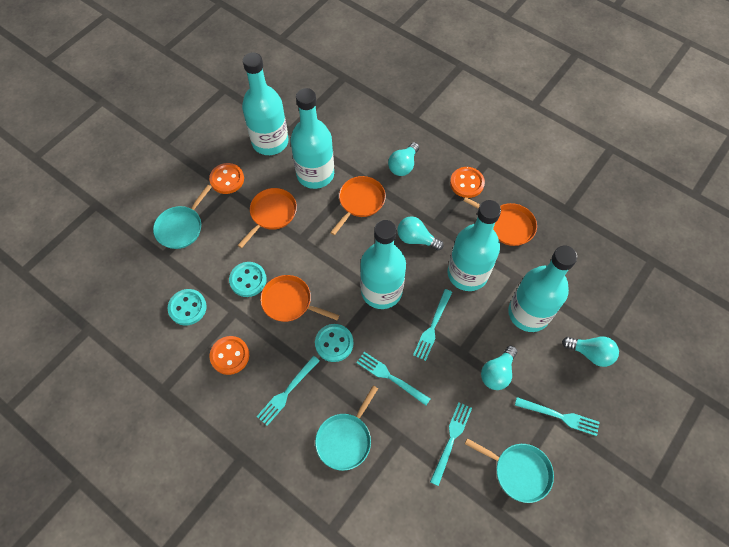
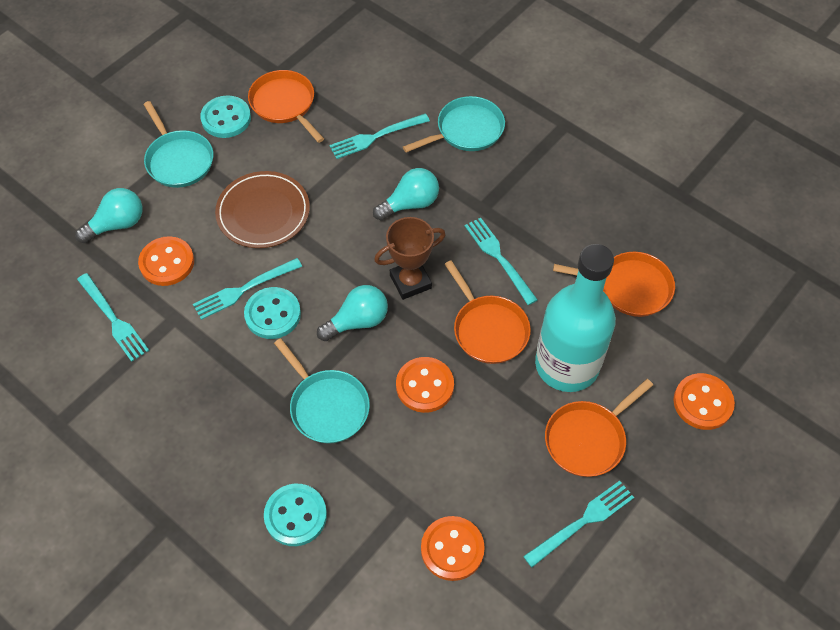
brown plate: 0 -> 1
brown trophy: 0 -> 1
orange button: 3 -> 4
turquoise bottle: 5 -> 1
turquoise light bulb: 4 -> 3

